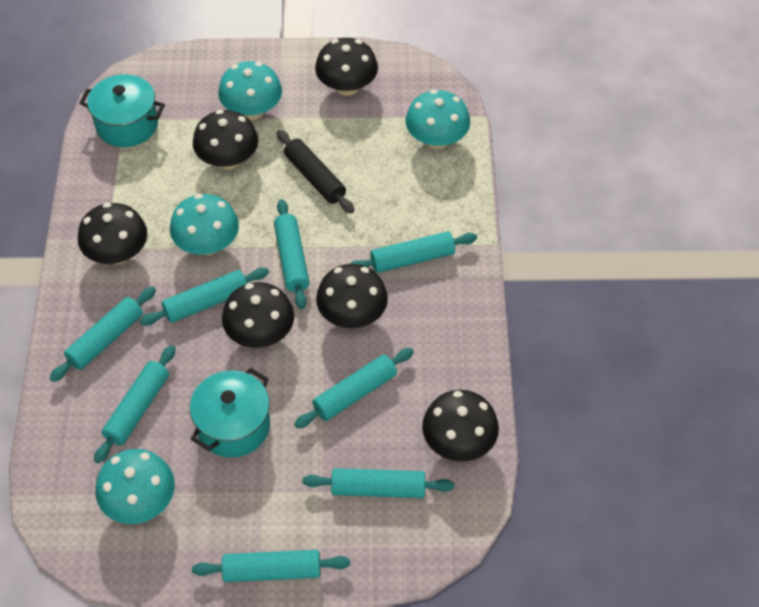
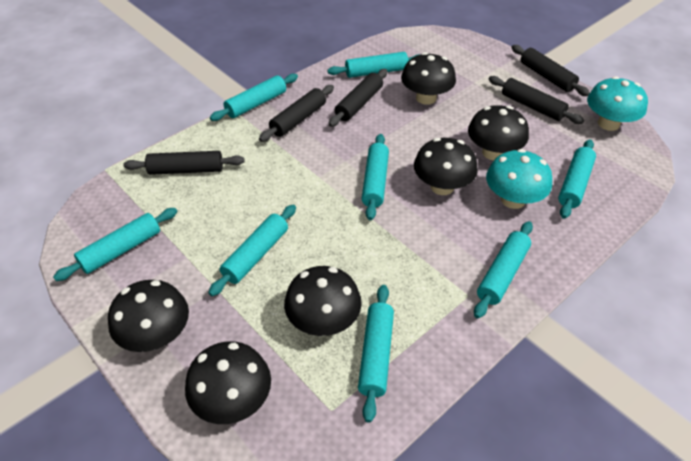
black rolling pin: 1 -> 5
turquoise mushroom: 4 -> 2
turquoise pot: 2 -> 0

